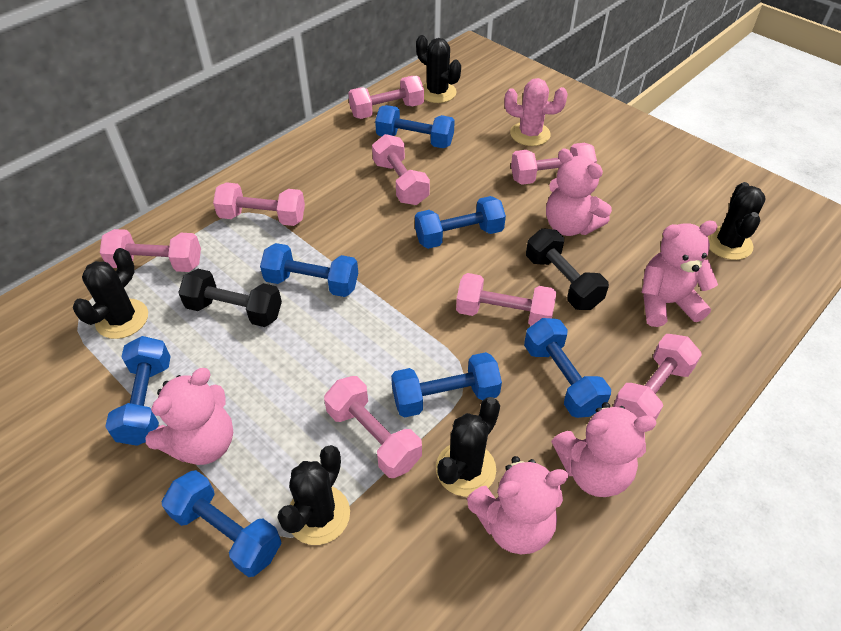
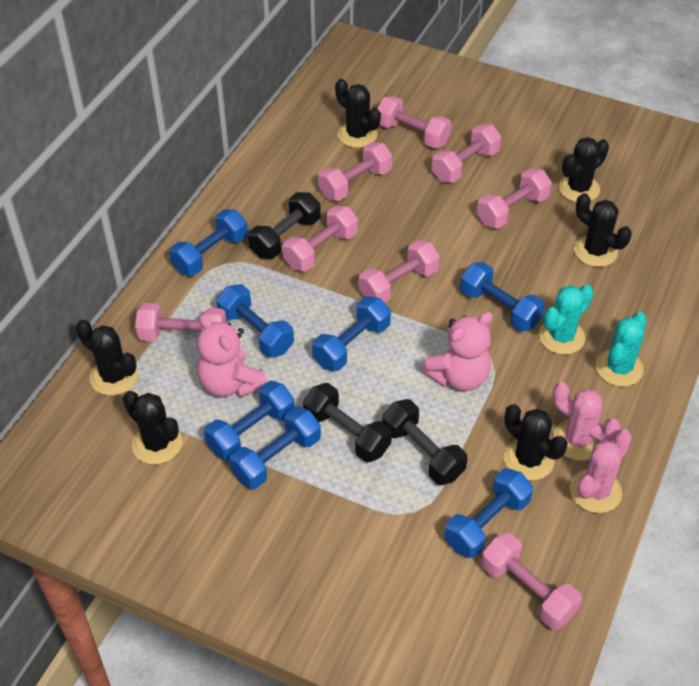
black cactus: 5 -> 6
black dumbbell: 2 -> 3
pink cactus: 1 -> 2
pink teddy bear: 5 -> 2
turquoise cactus: 0 -> 2

